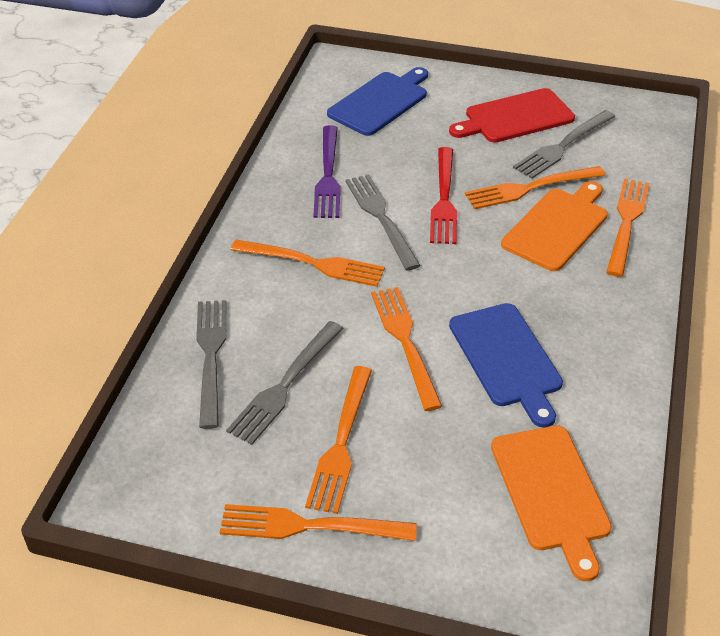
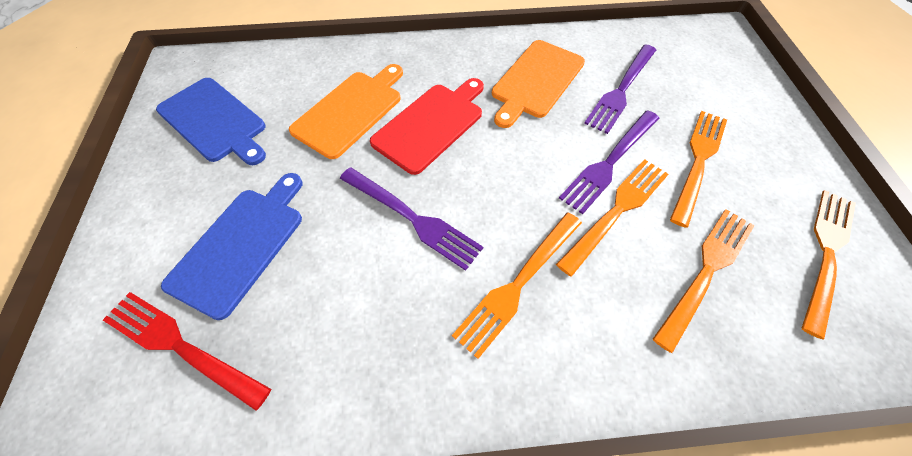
grey fork: 4 -> 0
orange fork: 6 -> 5
purple fork: 1 -> 3

